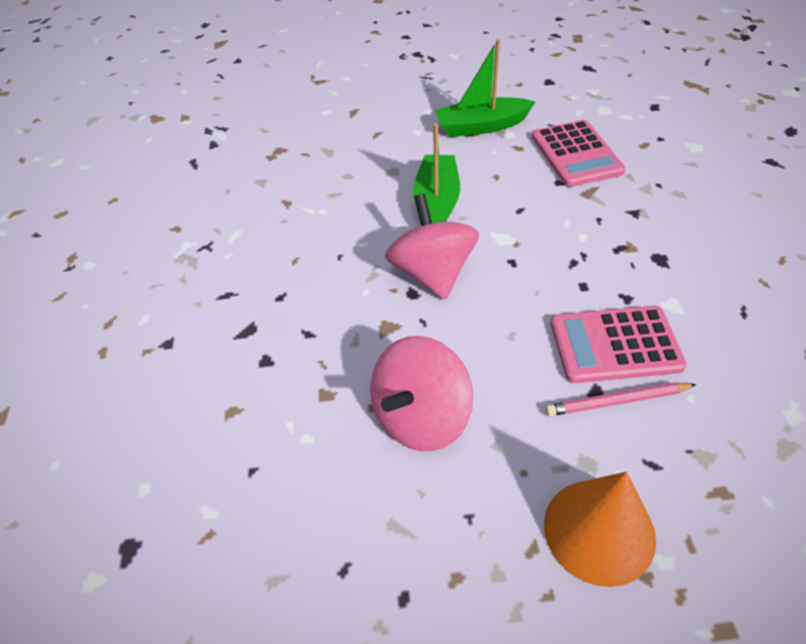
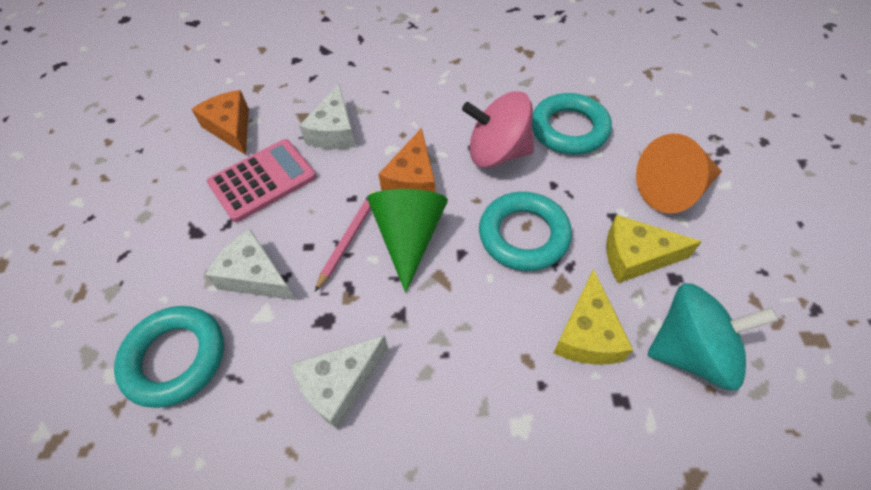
green boat: 2 -> 0
green cone: 0 -> 1
orange cheese: 0 -> 2
pink calculator: 2 -> 1
pink spinning top: 2 -> 1
turquoise ring: 0 -> 3
turquoise spinning top: 0 -> 1
white cheese: 0 -> 3
yellow cheese: 0 -> 2

